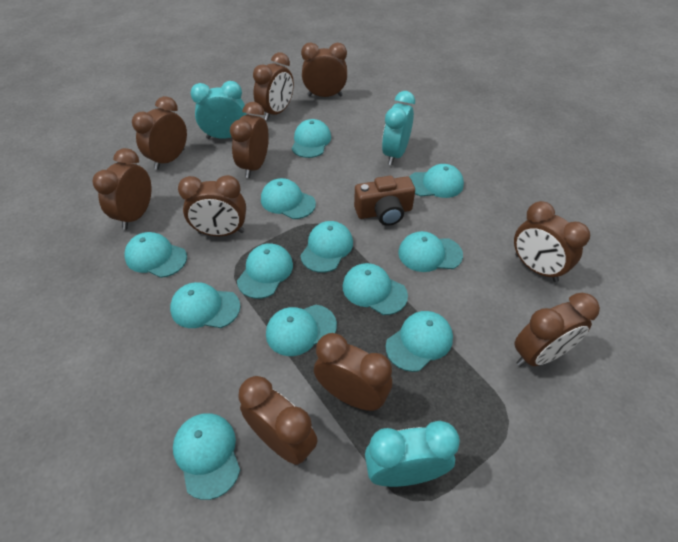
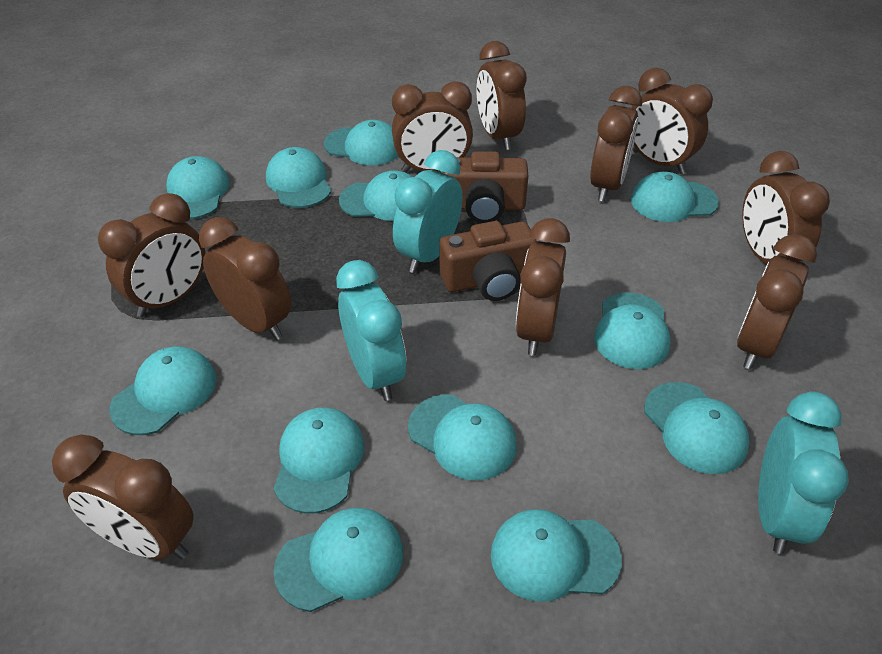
brown camera: 1 -> 2

